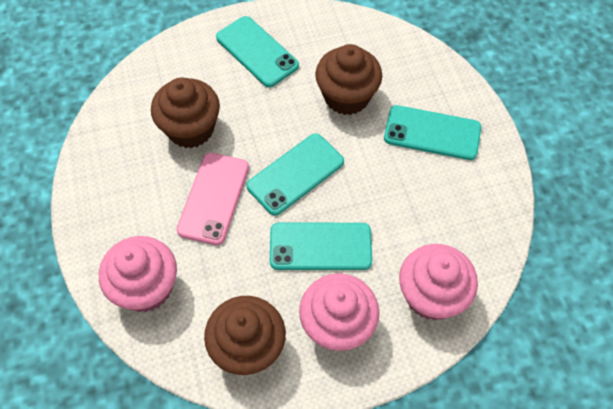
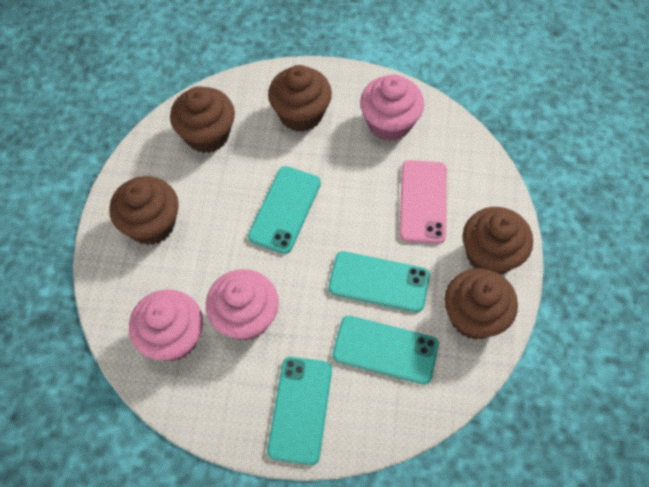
brown cupcake: 3 -> 5

